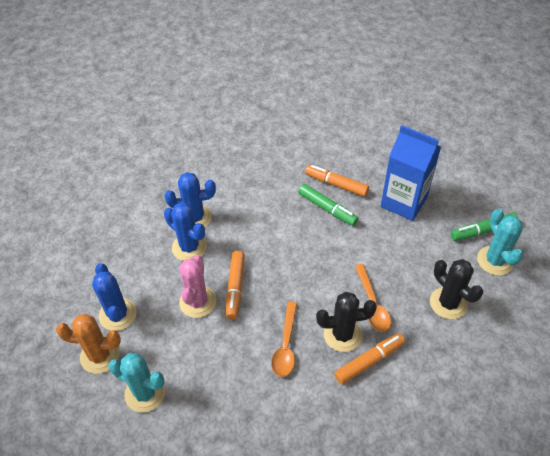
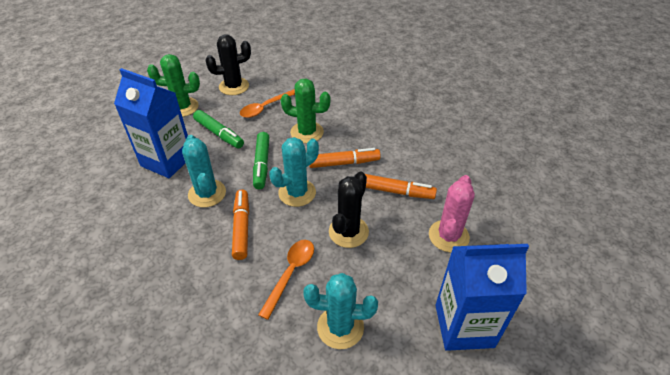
blue cactus: 3 -> 0
blue carton: 1 -> 2
green cactus: 0 -> 2
orange cactus: 1 -> 0
turquoise cactus: 2 -> 3

